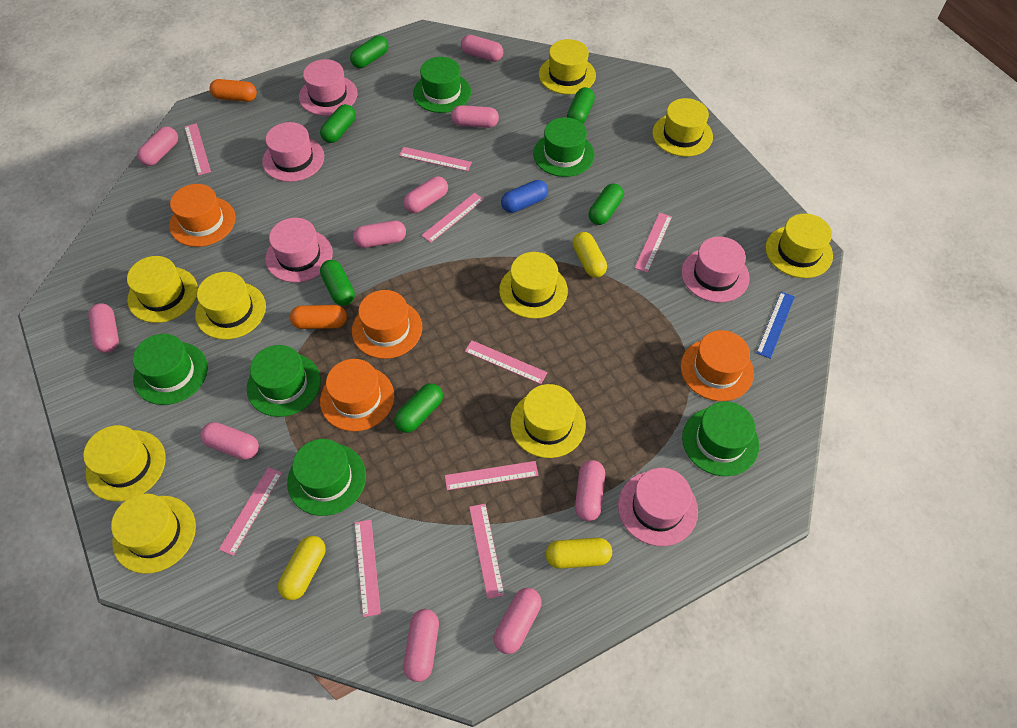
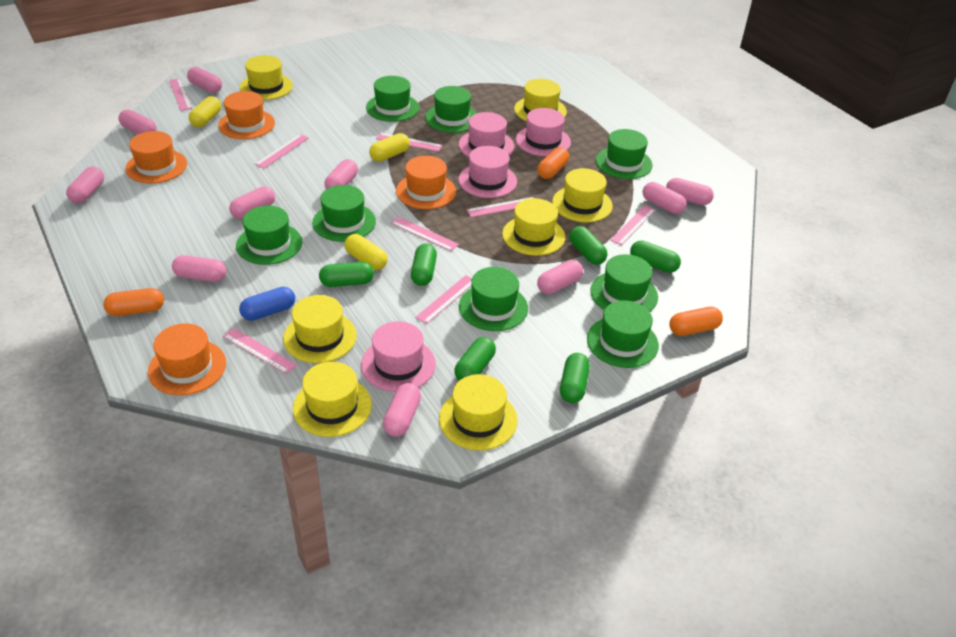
blue ruler: 1 -> 0
green hat: 6 -> 8
orange capsule: 2 -> 3
pink hat: 5 -> 4
pink ruler: 9 -> 8
yellow hat: 9 -> 7

